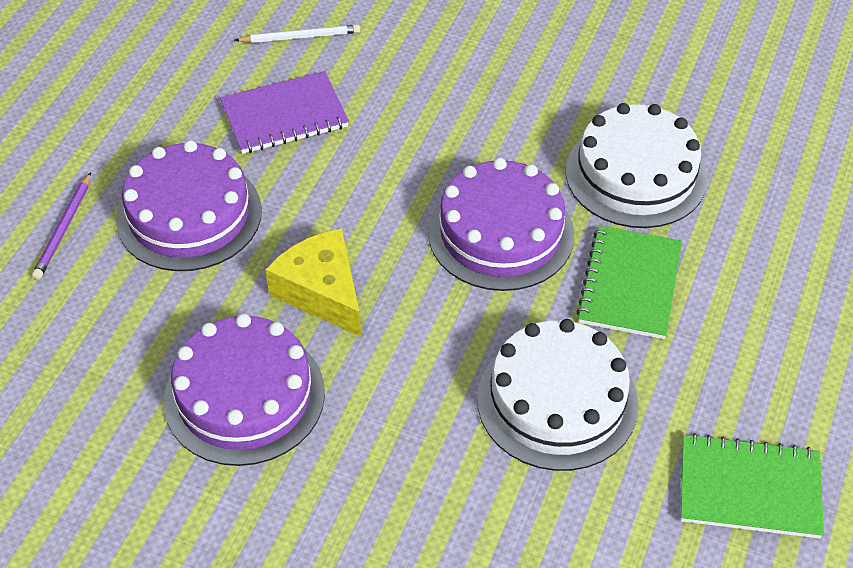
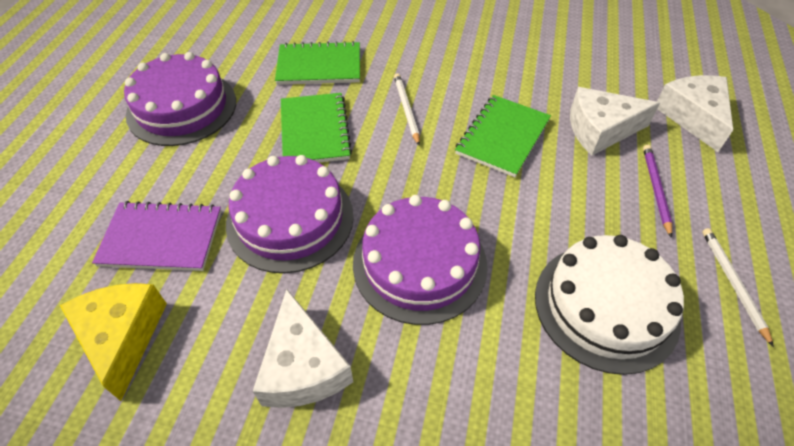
green notebook: 2 -> 3
white cake: 2 -> 1
white cheese: 0 -> 3
white pencil: 1 -> 2

